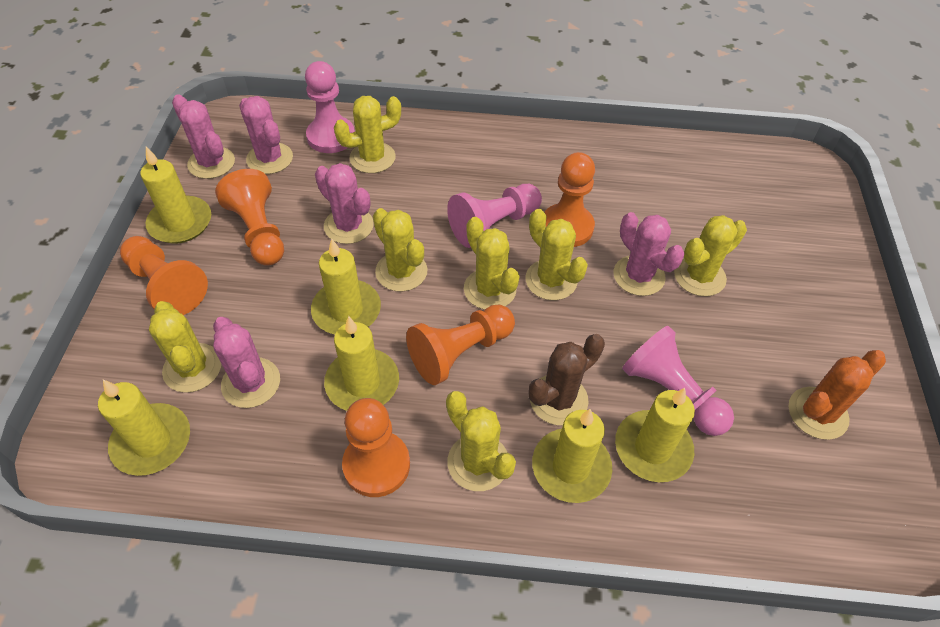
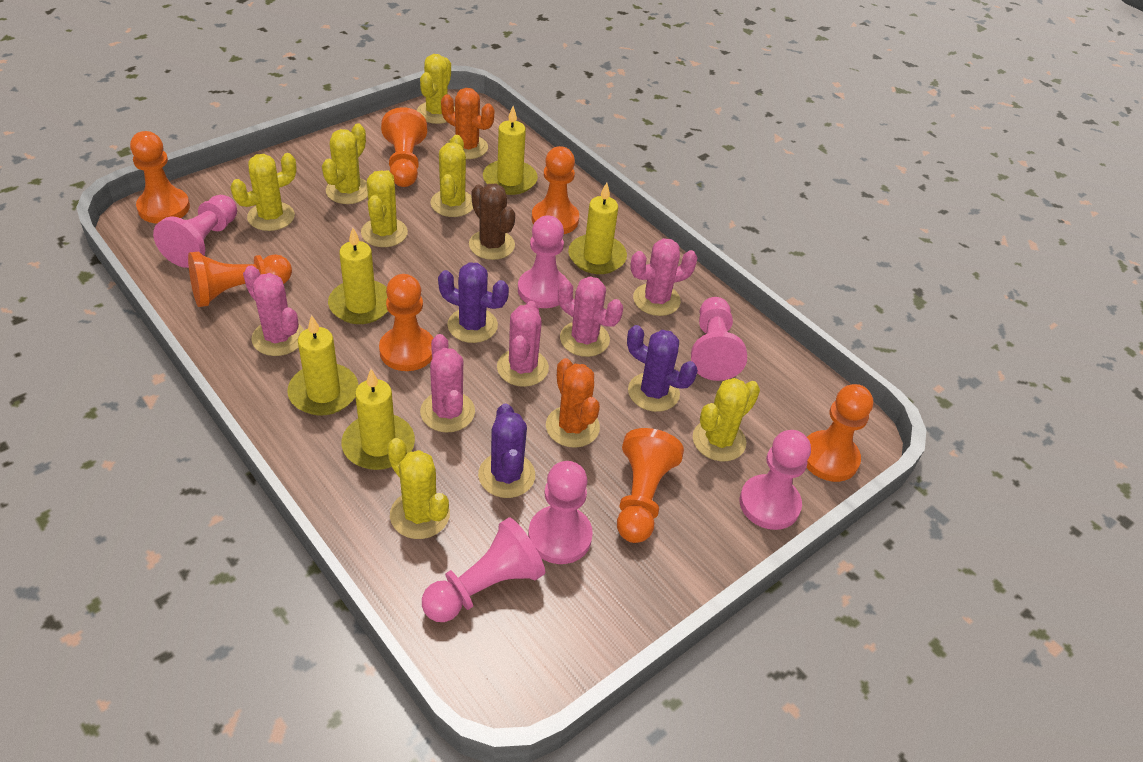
orange cactus: 1 -> 2
orange pawn: 5 -> 7
pink pawn: 3 -> 6
purple cactus: 0 -> 3
yellow candle: 6 -> 5

